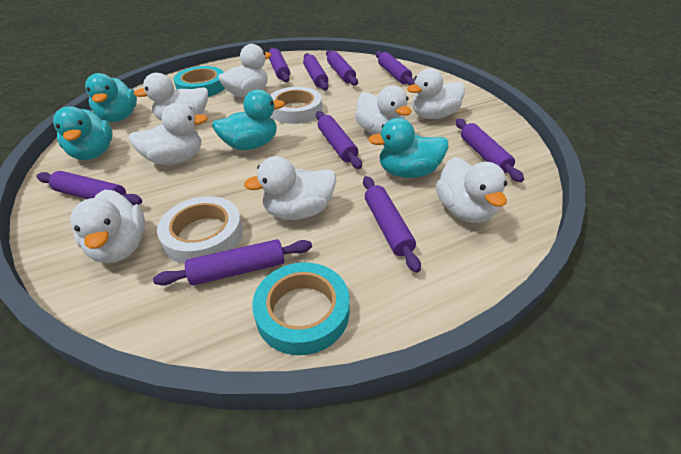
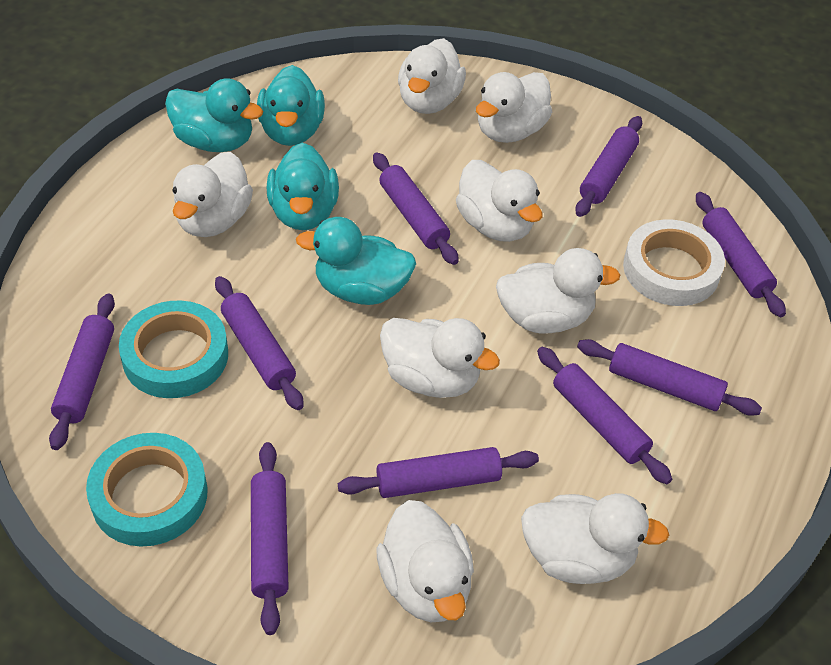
white tape: 2 -> 1

